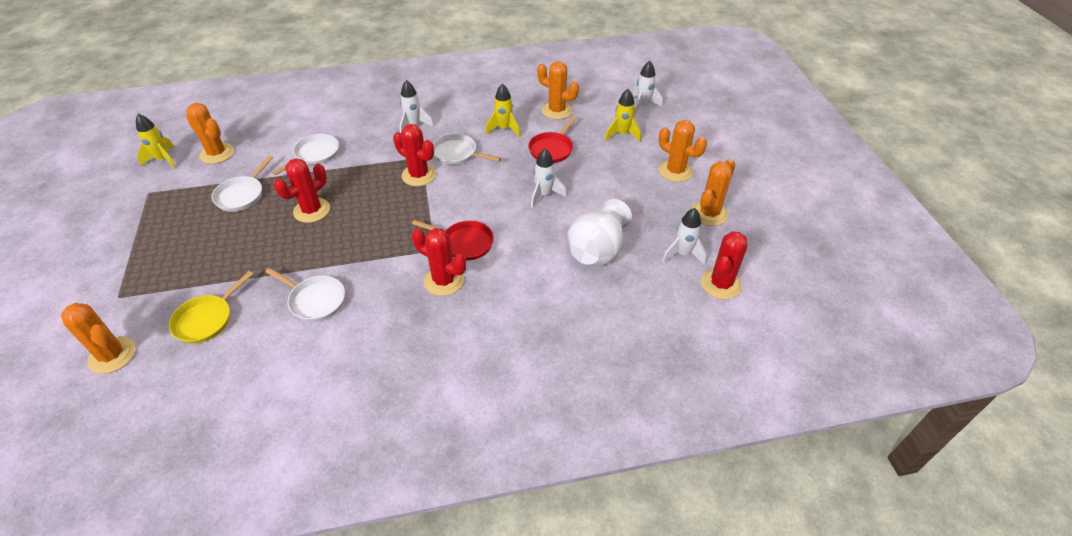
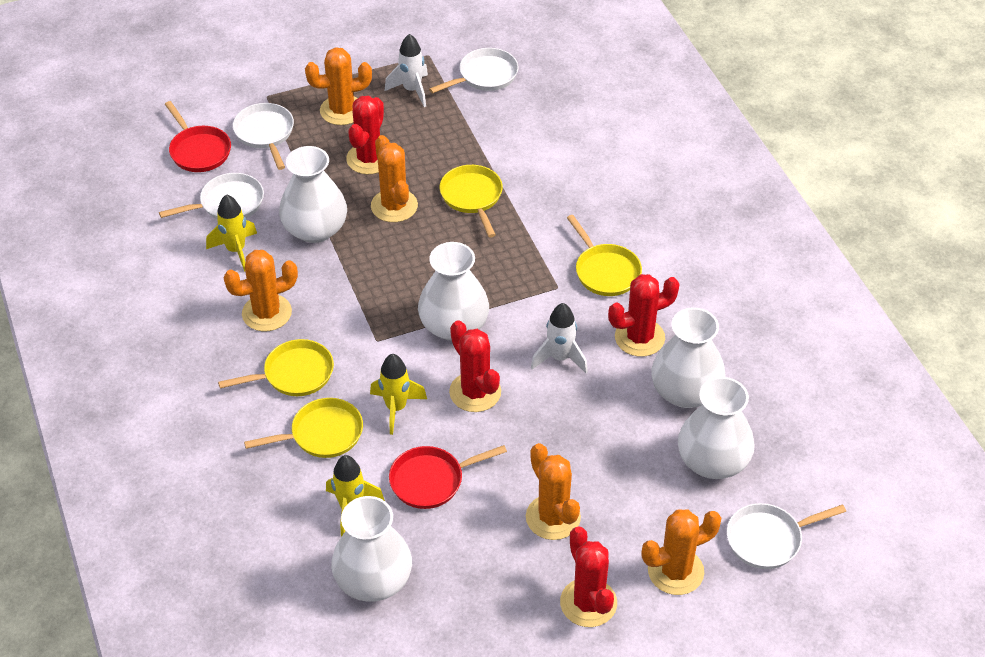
white rocket: 4 -> 2
white vase: 1 -> 5
yellow pan: 1 -> 4

